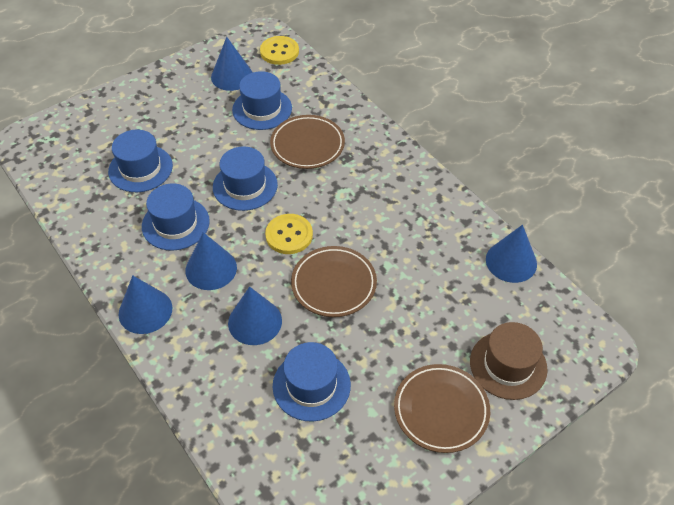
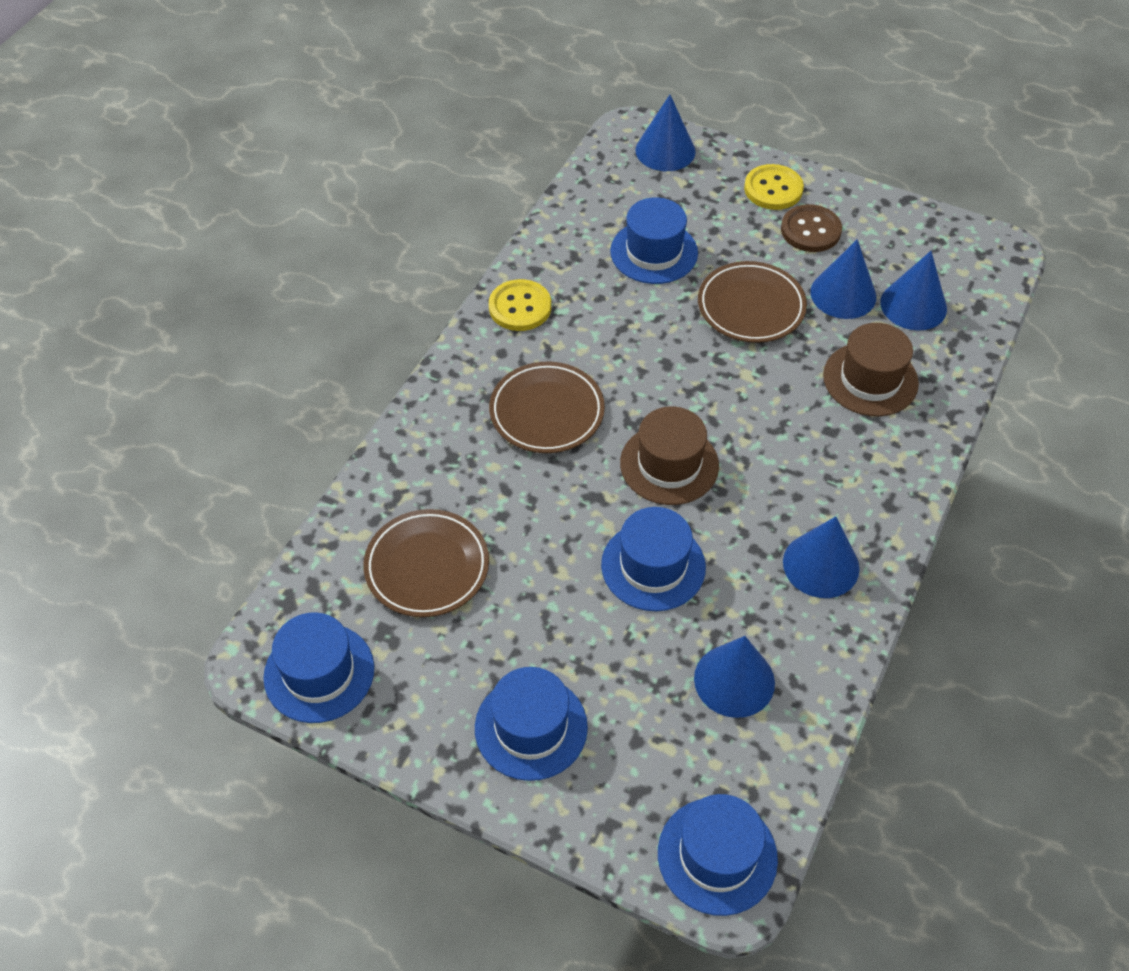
brown button: 0 -> 1
brown hat: 1 -> 2

